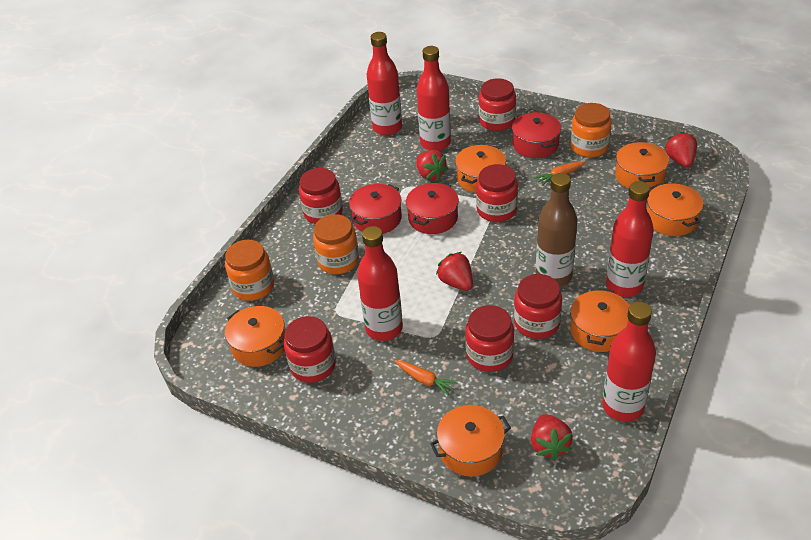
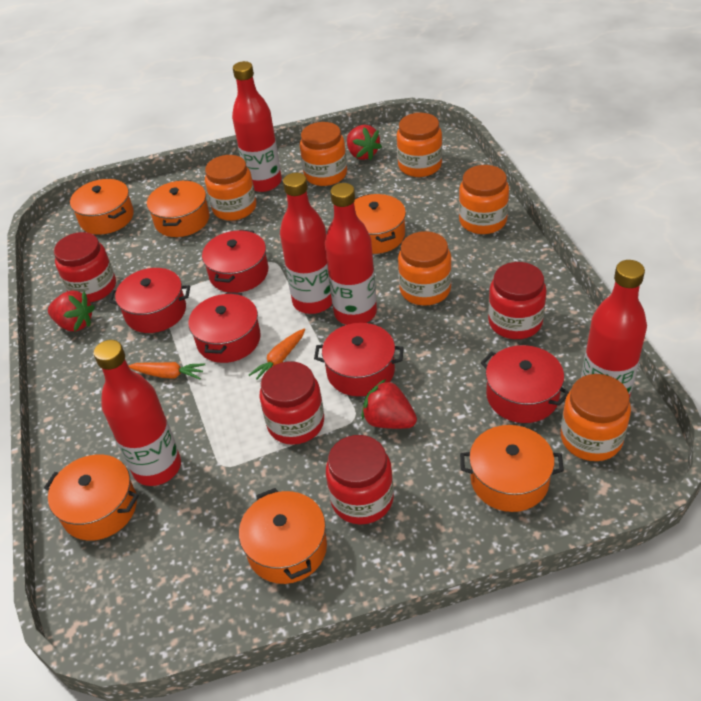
brown bottle: 1 -> 0
orange jar: 3 -> 6
red jar: 6 -> 4
red pot: 3 -> 5
red strawberry: 4 -> 3

